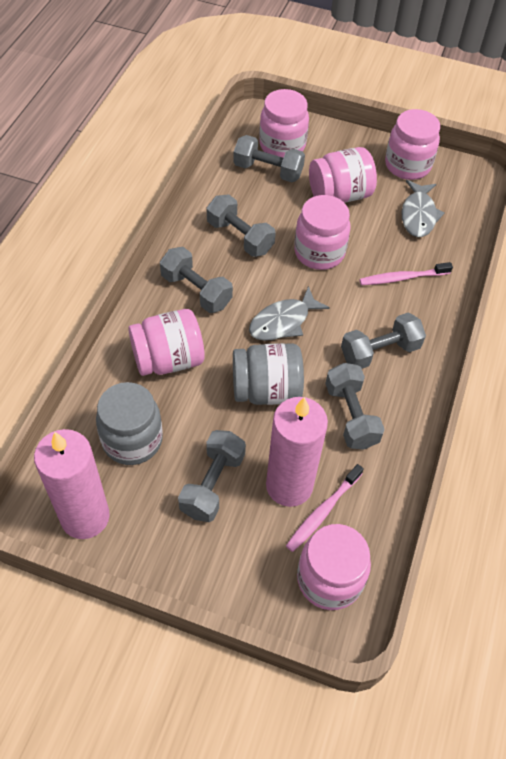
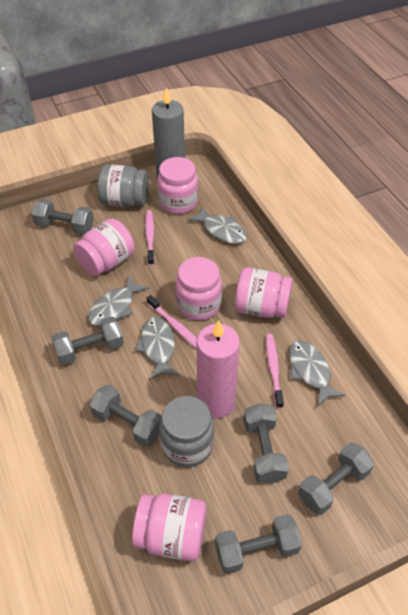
grey candle: 0 -> 1
grey fish: 2 -> 4
pink candle: 2 -> 1
pink jar: 6 -> 5
pink toothbrush: 2 -> 3

